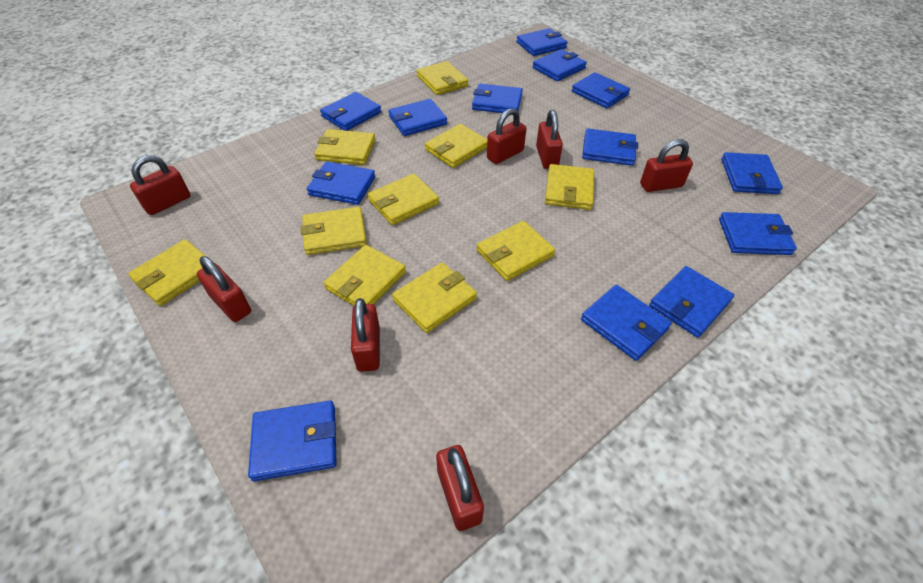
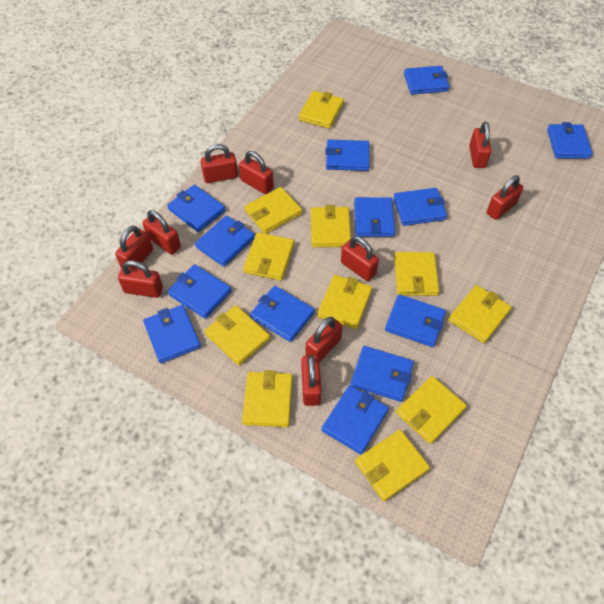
red padlock: 7 -> 10
yellow wallet: 10 -> 11

